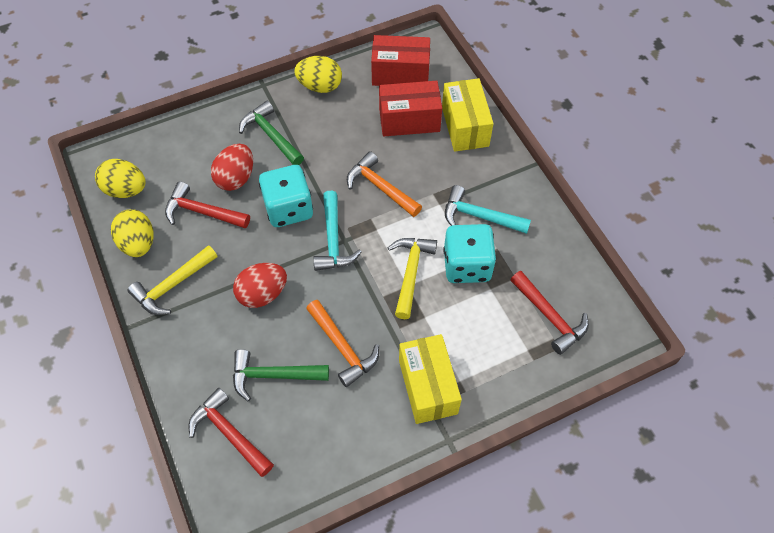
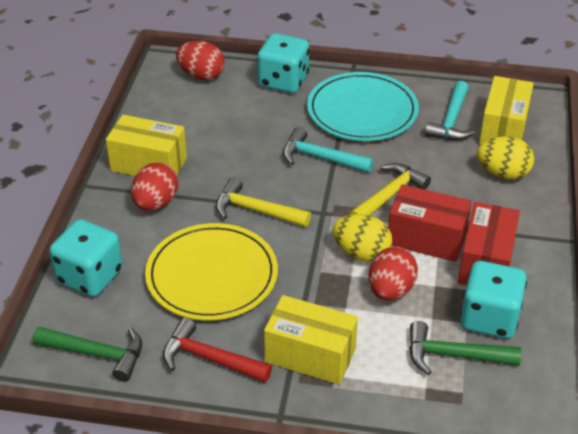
orange hammer: 2 -> 0
red egg: 2 -> 3
red hammer: 3 -> 1
turquoise dice: 2 -> 3
turquoise plate: 0 -> 1
yellow box: 2 -> 3
yellow egg: 3 -> 2
yellow plate: 0 -> 1

